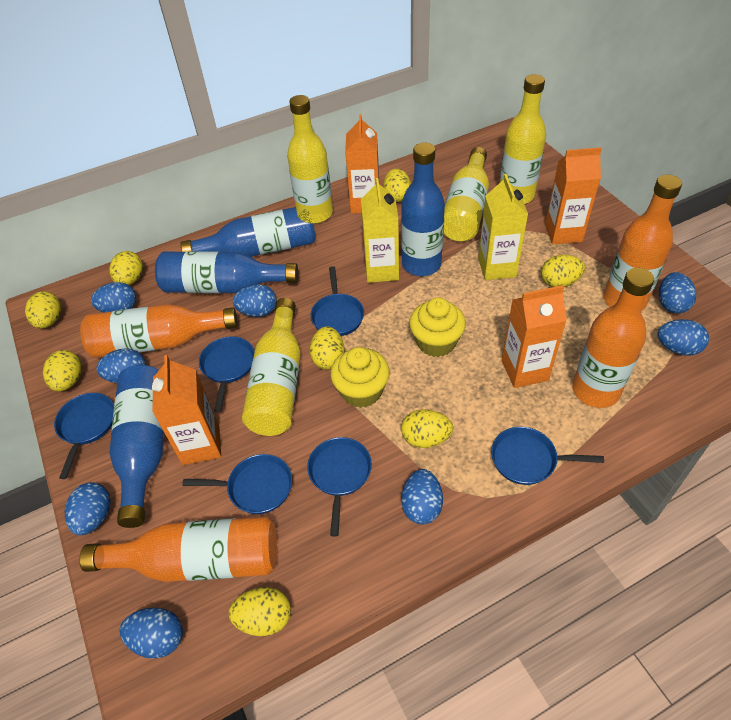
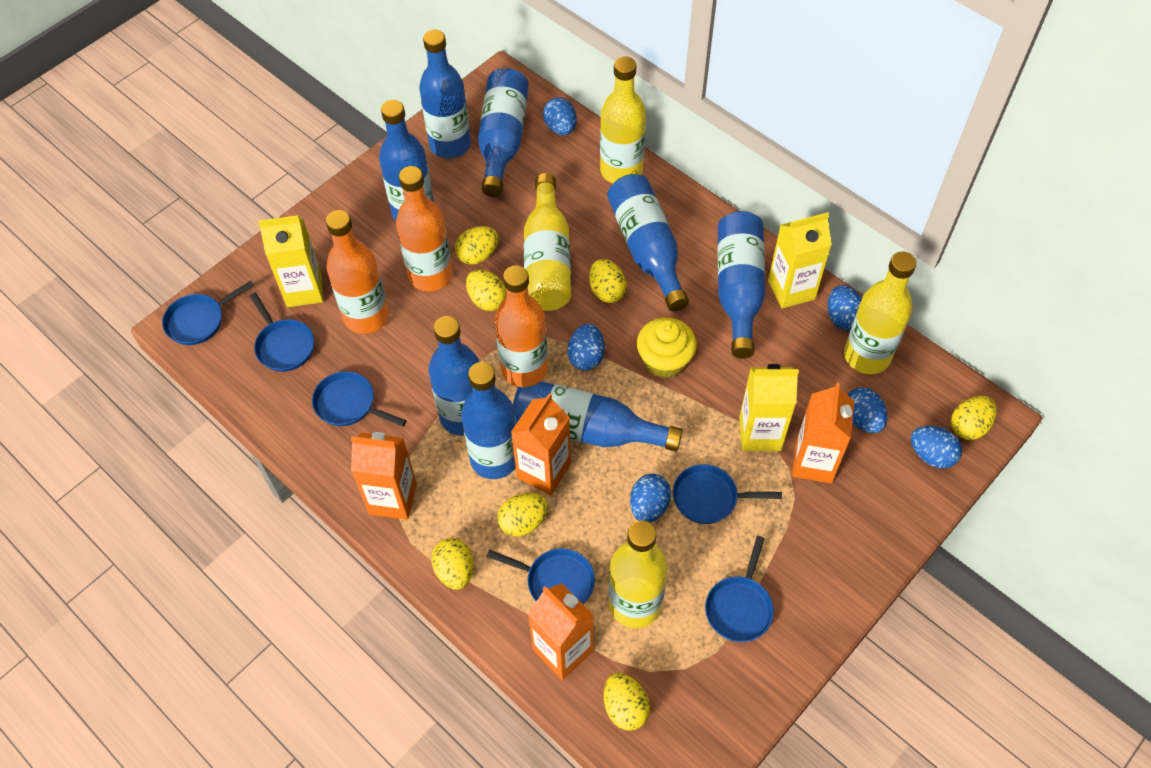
blue bottle: 4 -> 8
blue egg: 8 -> 6
orange bottle: 4 -> 3
yellow carton: 2 -> 3
yellow cupcake: 2 -> 1
yellow egg: 8 -> 7

